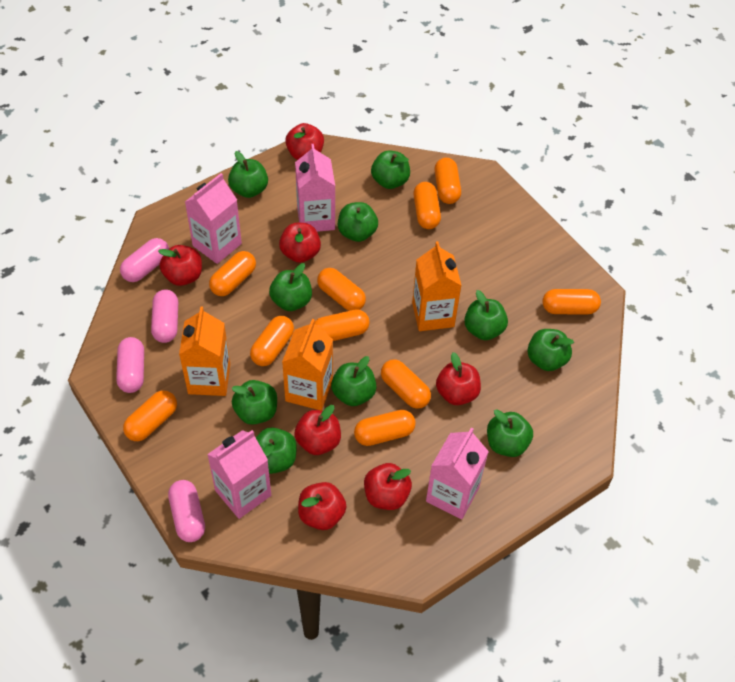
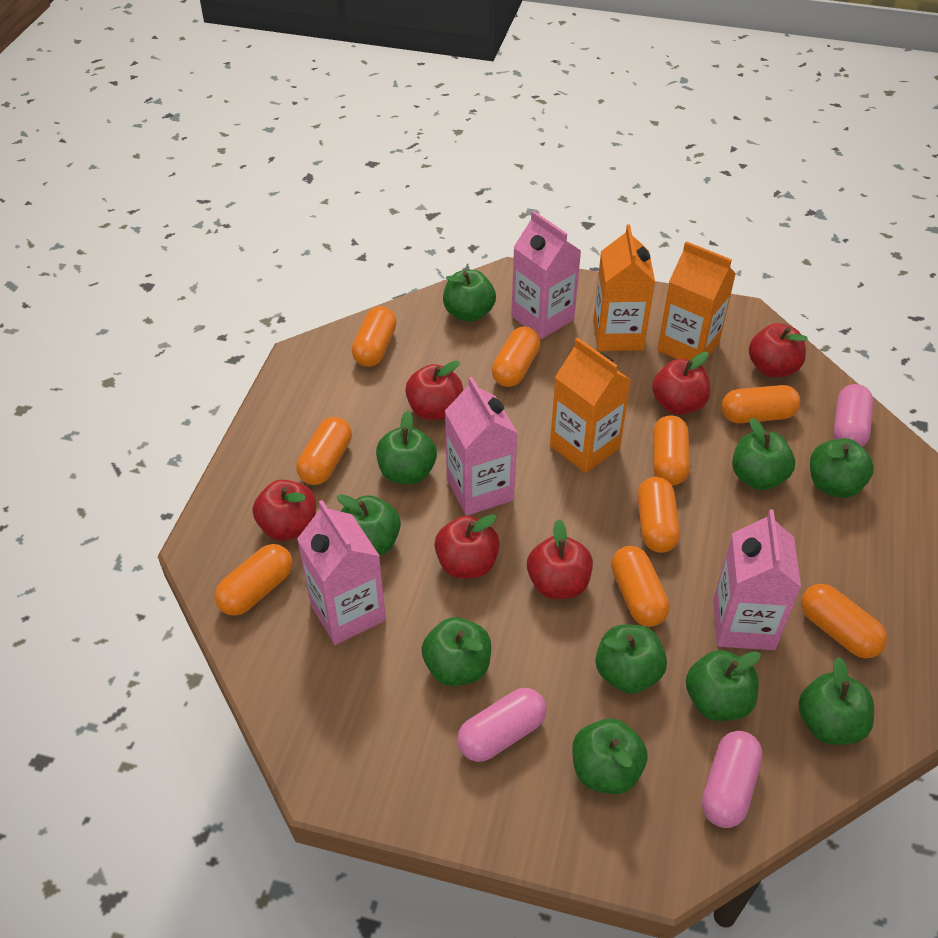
orange capsule: 10 -> 9
pink capsule: 4 -> 3
red apple: 7 -> 6

